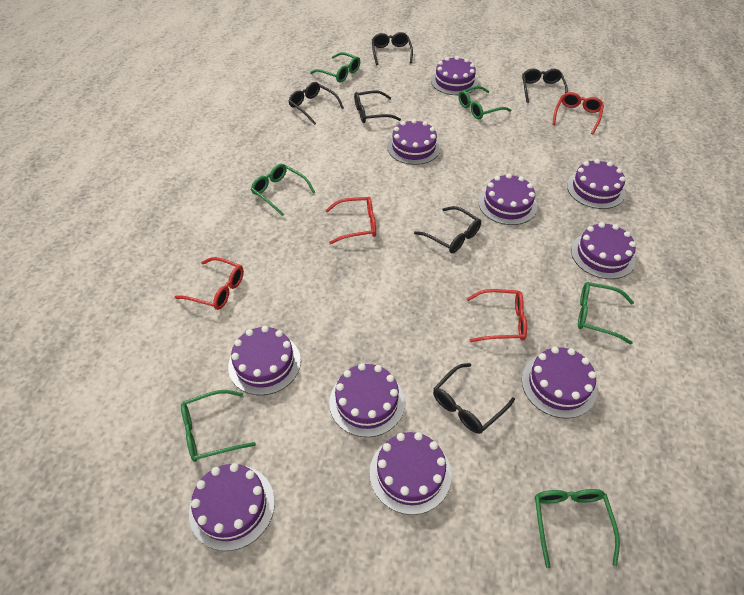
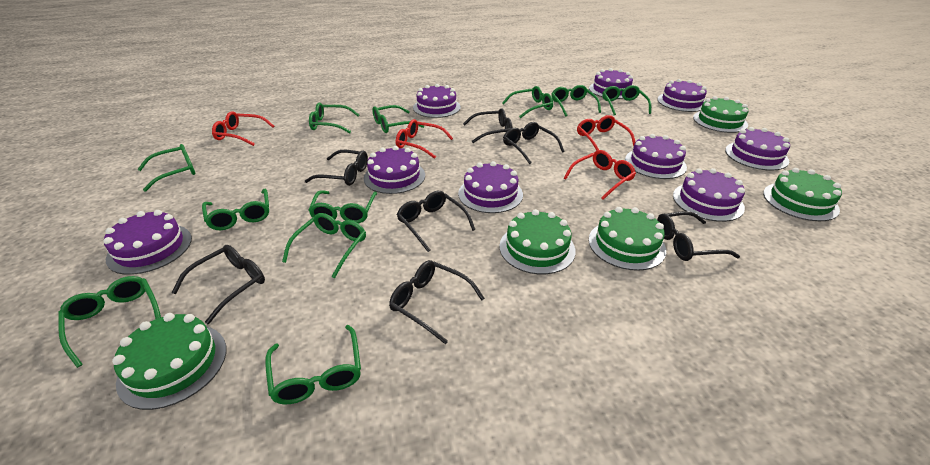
black glasses: 6 -> 7
green cake: 0 -> 5
green glasses: 6 -> 11
purple cake: 10 -> 9

